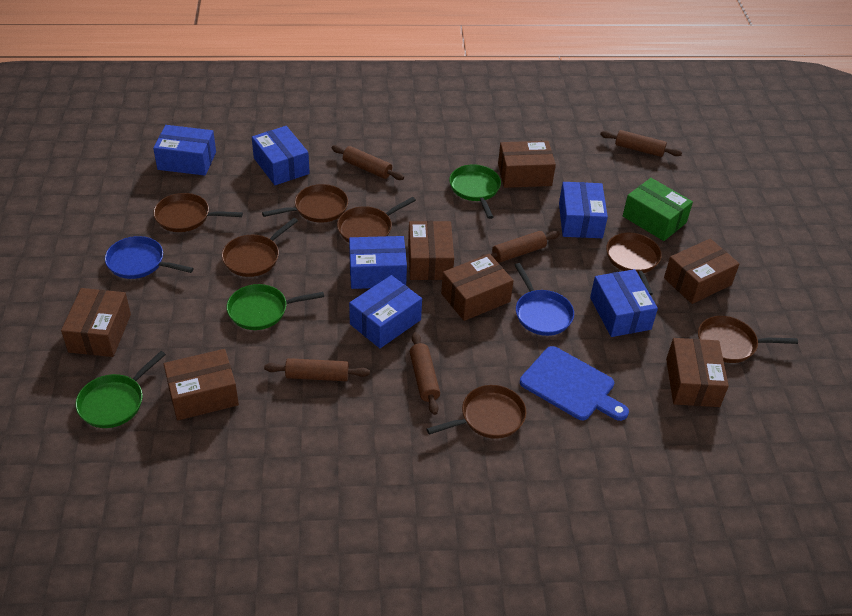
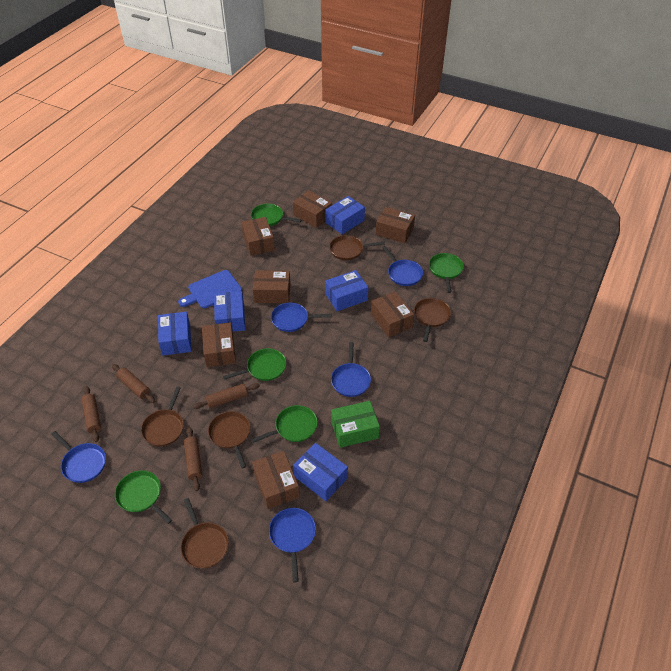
blue box: 6 -> 5
blue pan: 2 -> 5
brown pan: 7 -> 5
brown rolling pin: 5 -> 4
green pan: 3 -> 5

